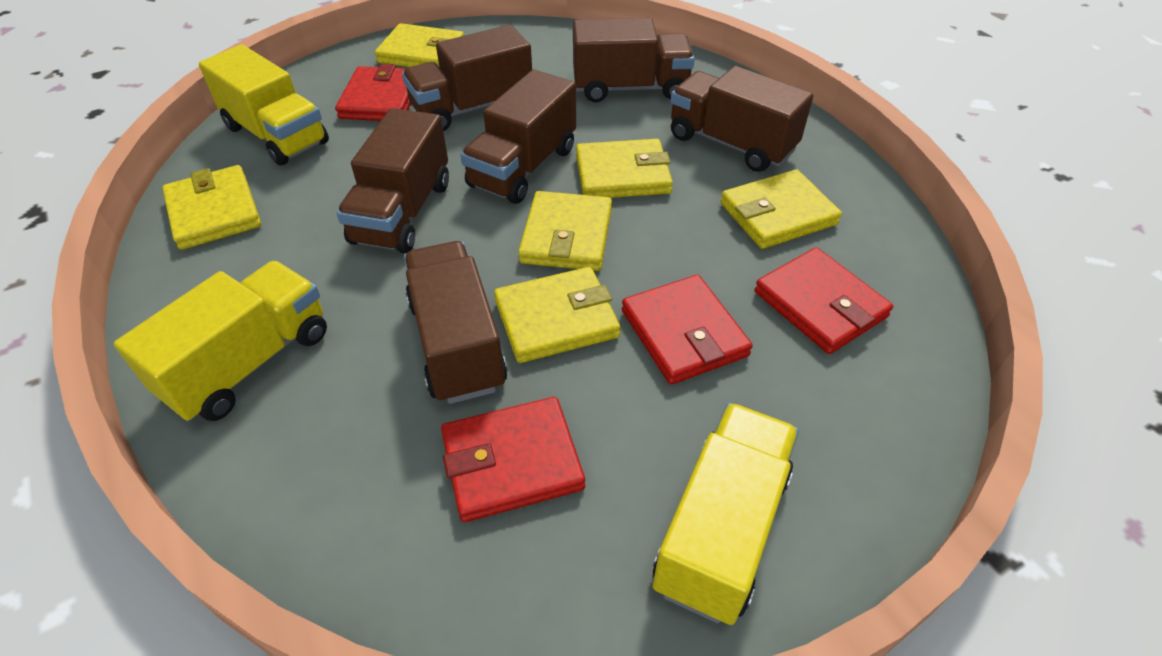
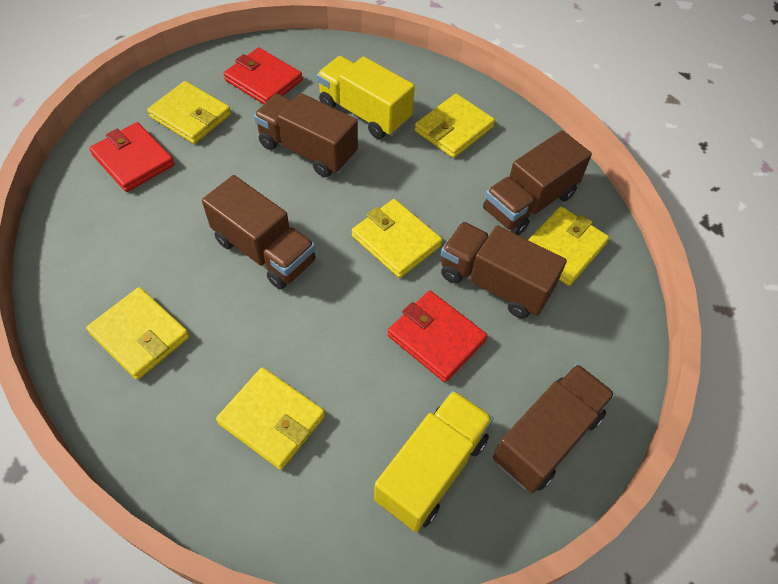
brown truck: 6 -> 5
red wallet: 4 -> 3
yellow truck: 3 -> 2

